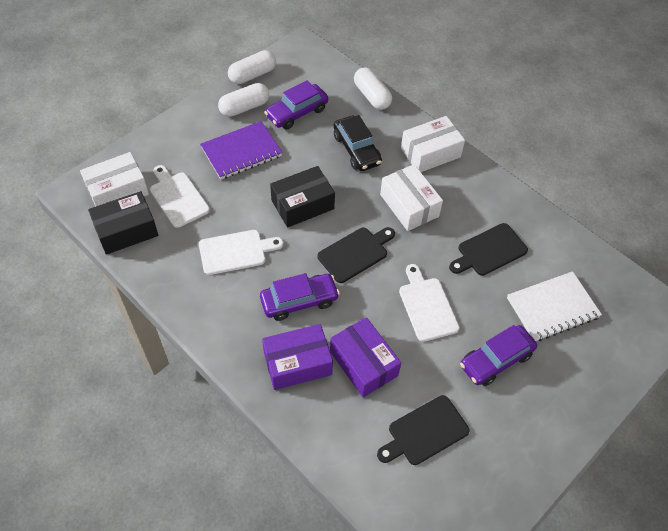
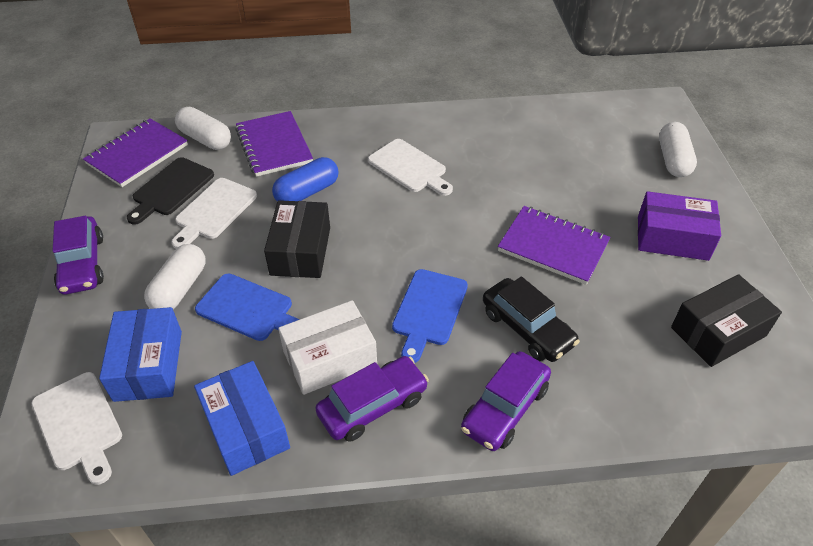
black cutting board: 3 -> 1
blue box: 0 -> 2
blue capsule: 0 -> 1
blue cutting board: 0 -> 2
purple box: 2 -> 1
purple notebook: 1 -> 3
white box: 3 -> 1
white notebook: 1 -> 0

